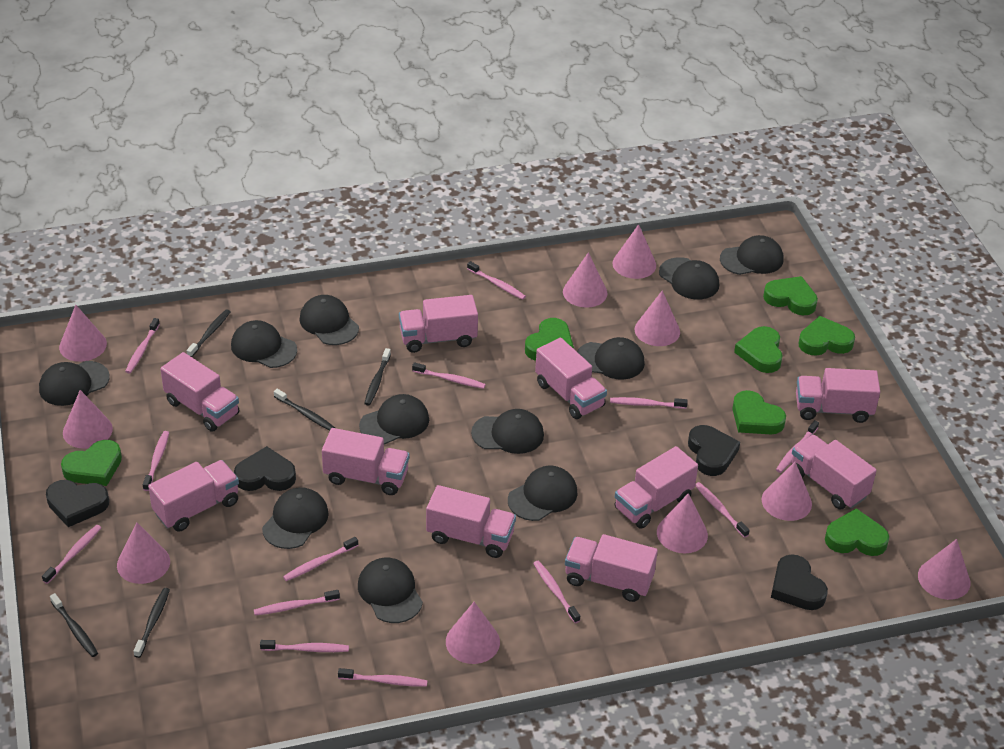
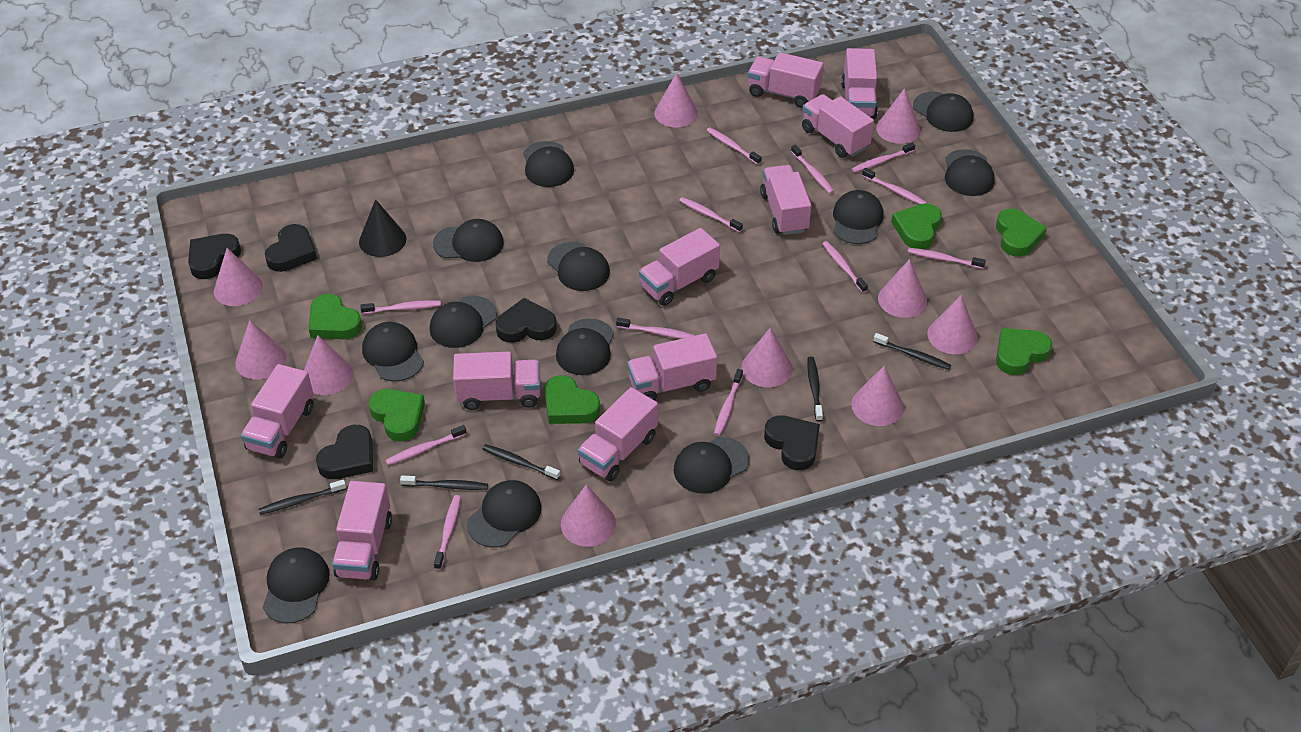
black cap: 11 -> 12
black cone: 0 -> 1
black heart: 4 -> 5
green heart: 7 -> 6
pink toothbrush: 13 -> 12

